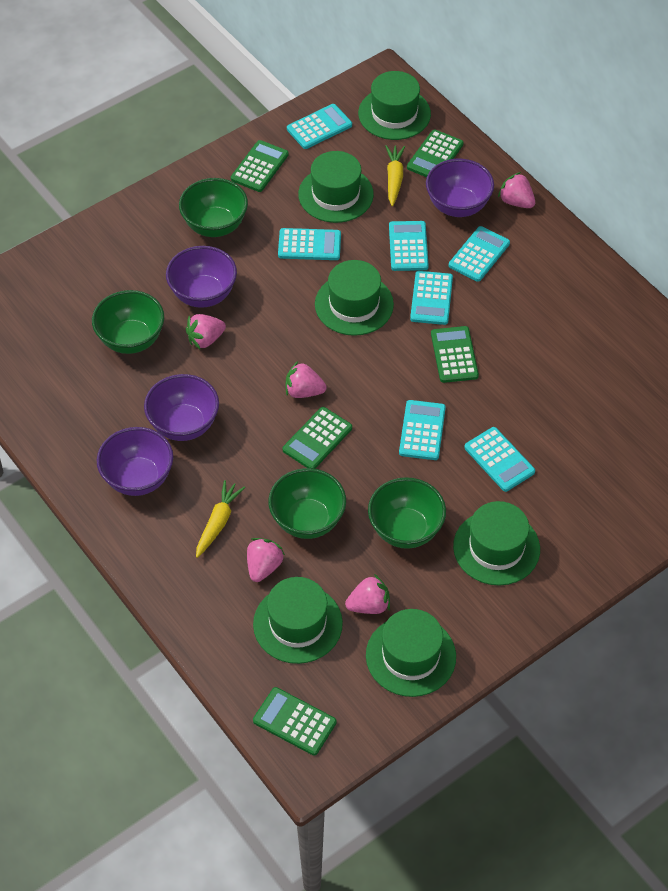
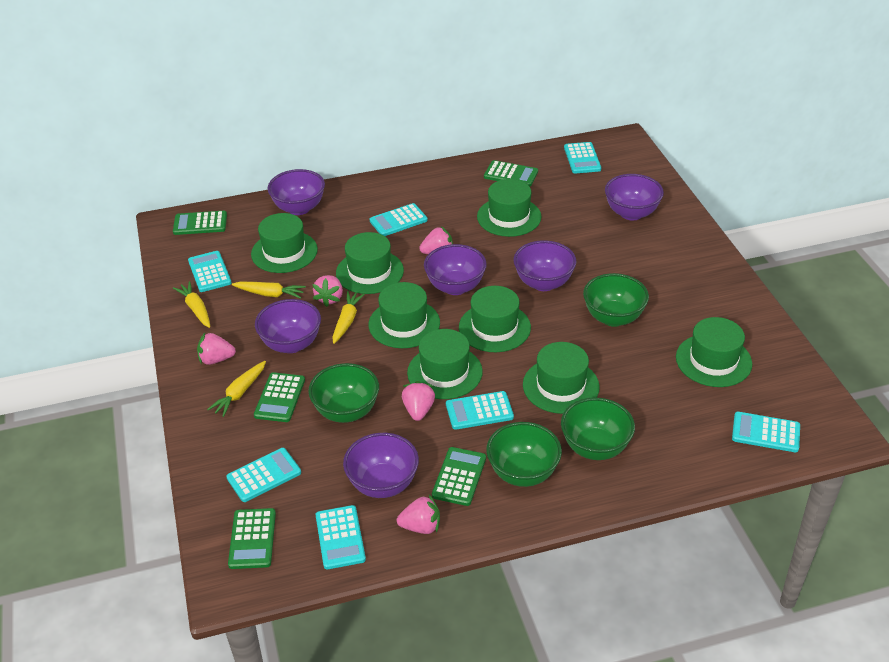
green hat: 6 -> 8
purple bowl: 4 -> 6
yellow carrot: 2 -> 4

